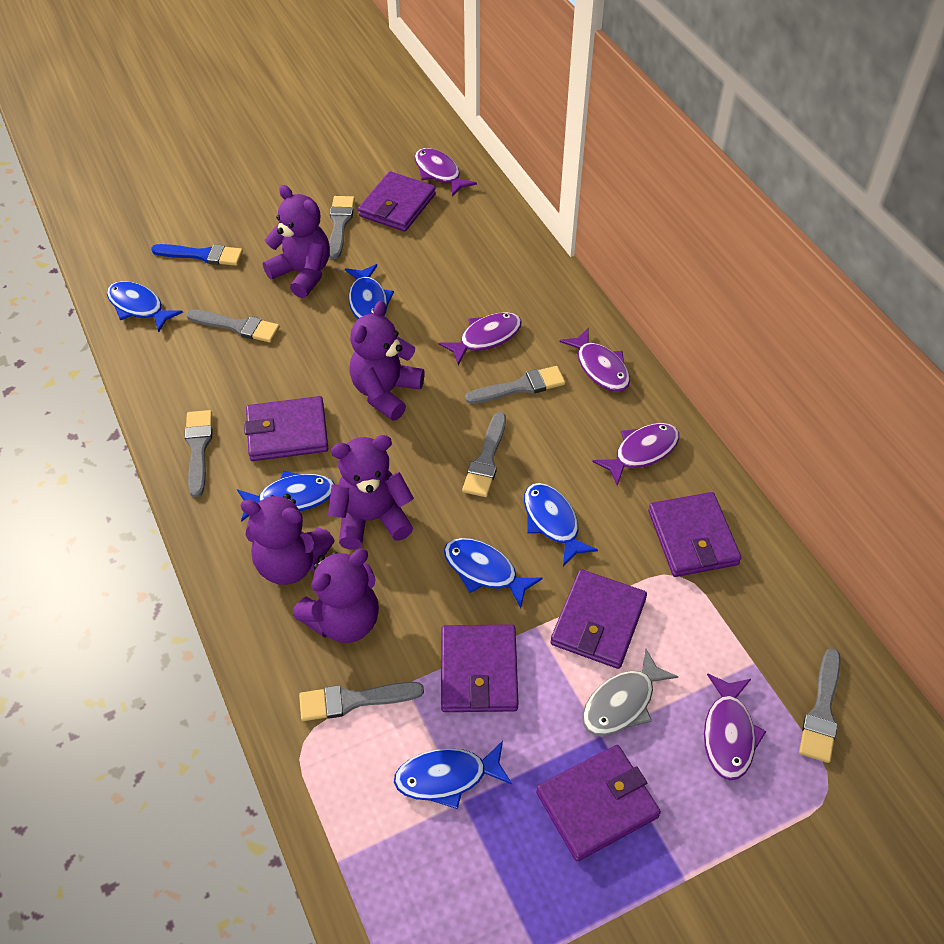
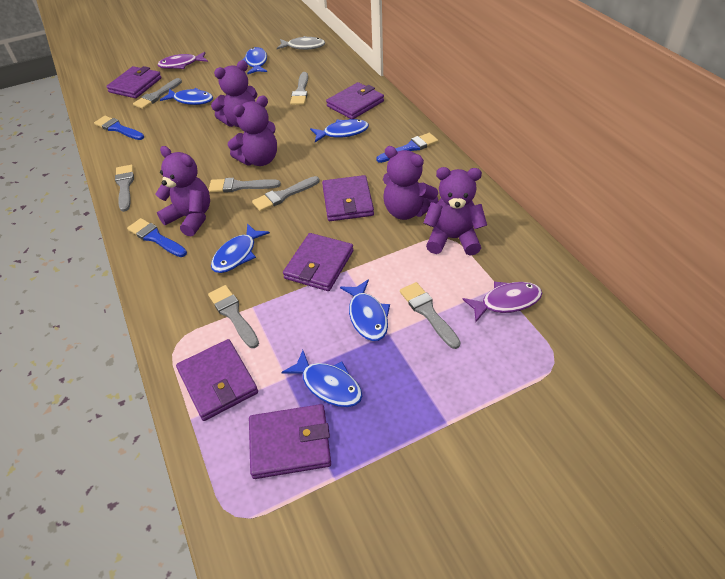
blue brush: 1 -> 3
purple fish: 5 -> 2

